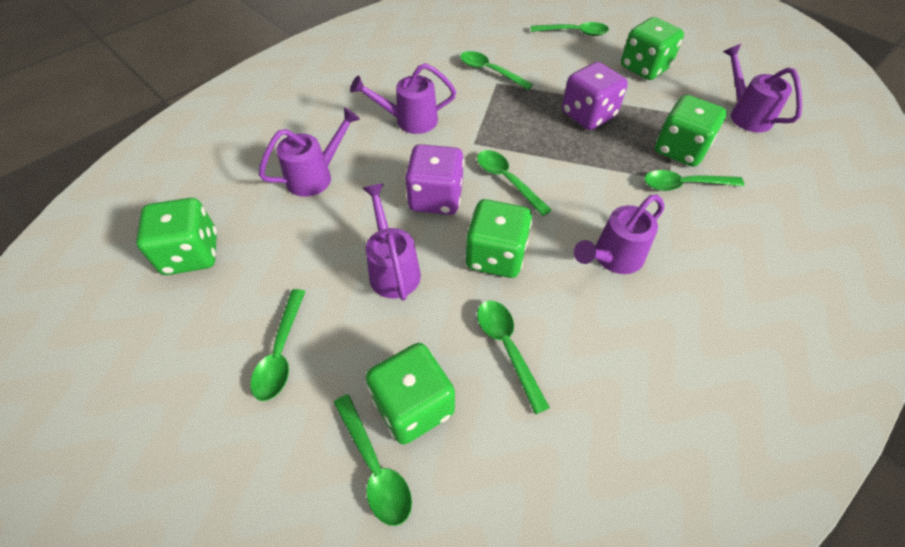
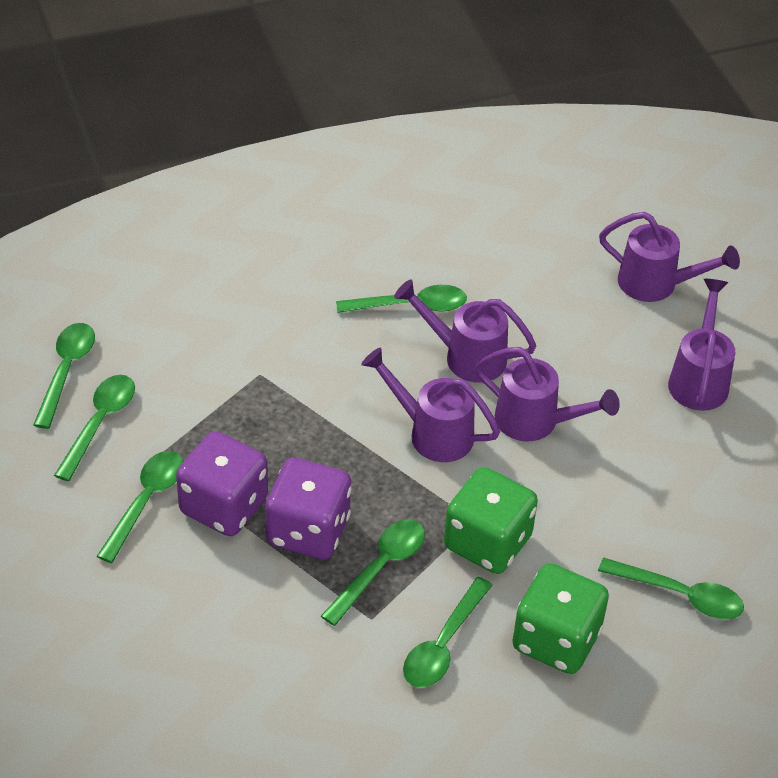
green dice: 5 -> 2

